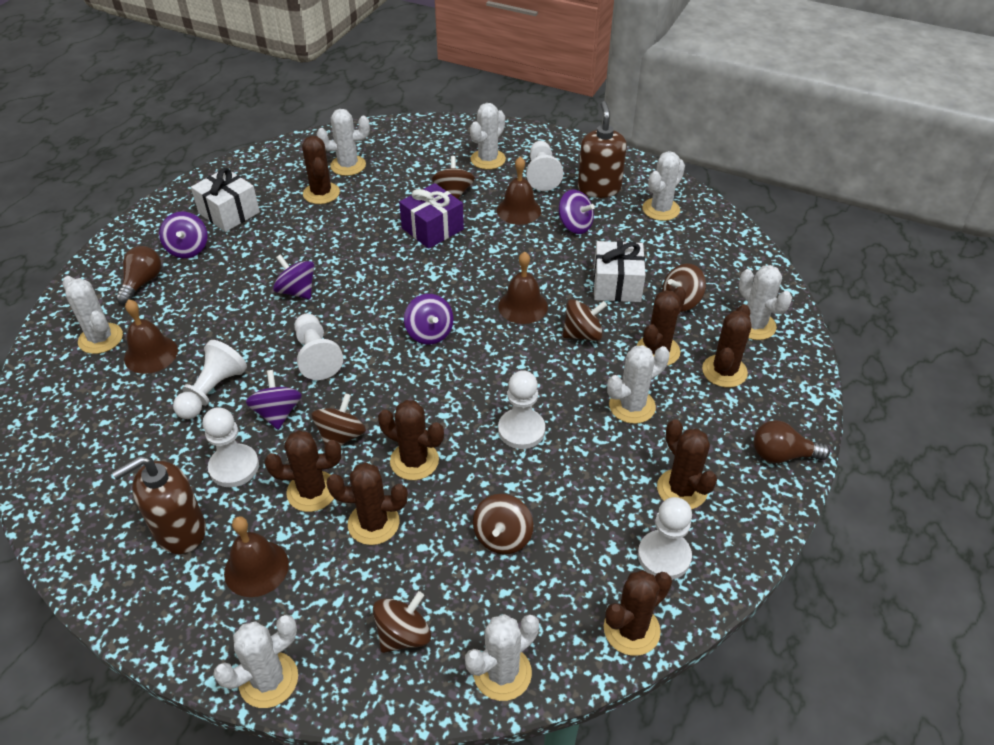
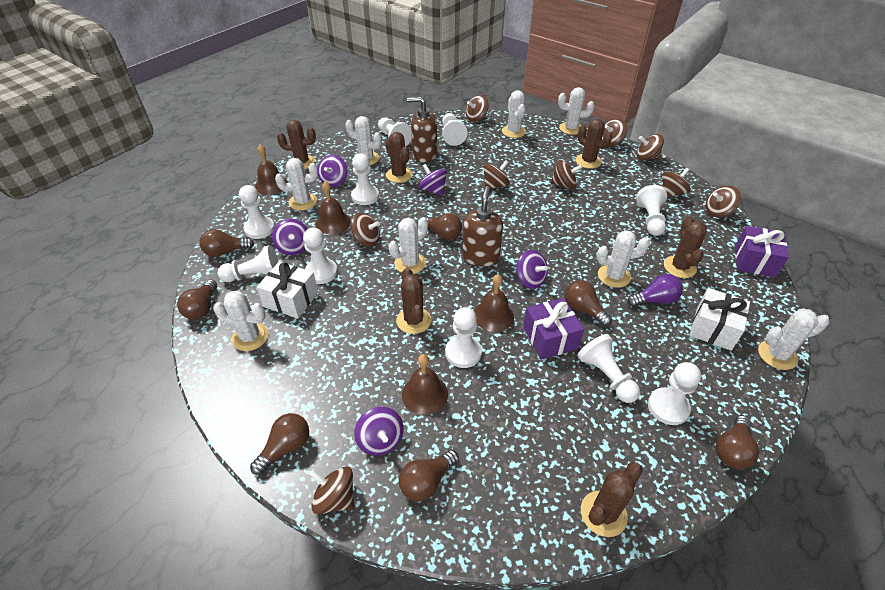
brown cactus: 8 -> 6
brown light bulb: 2 -> 7
brown spinning top: 6 -> 9
purple gift: 1 -> 2
purple light bulb: 0 -> 1
white pawn: 6 -> 10

